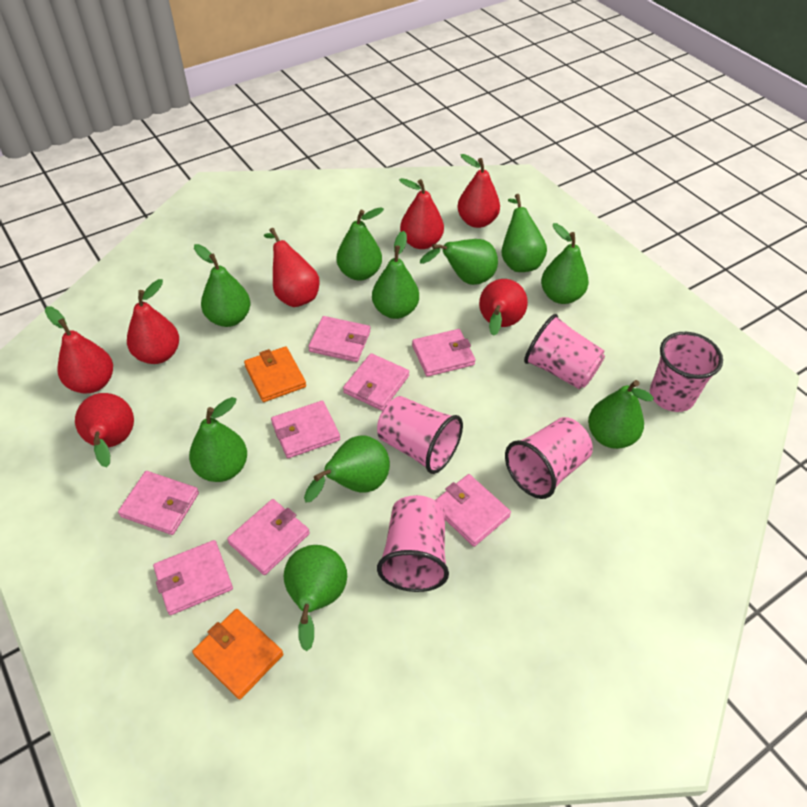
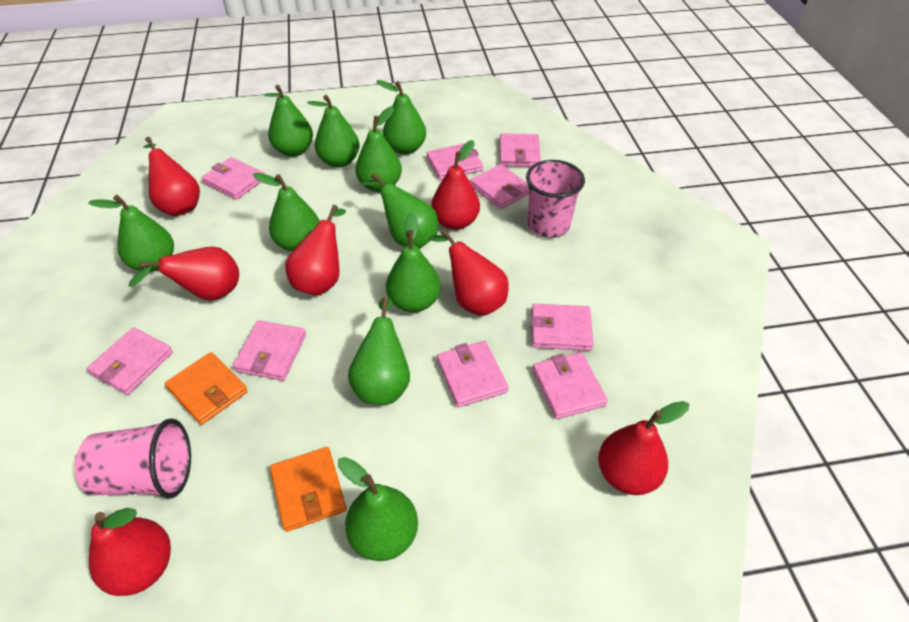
pink cup: 5 -> 2
pink wallet: 8 -> 9

